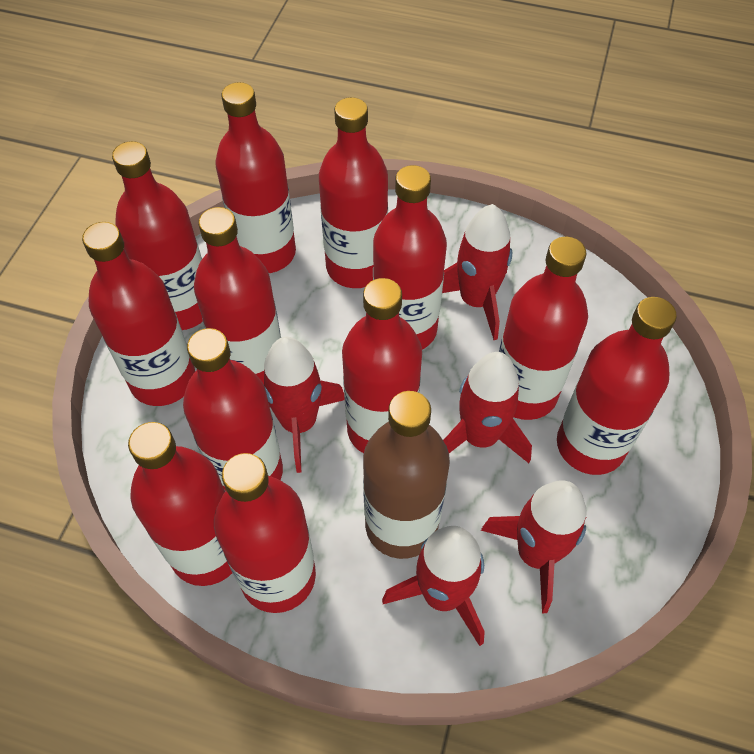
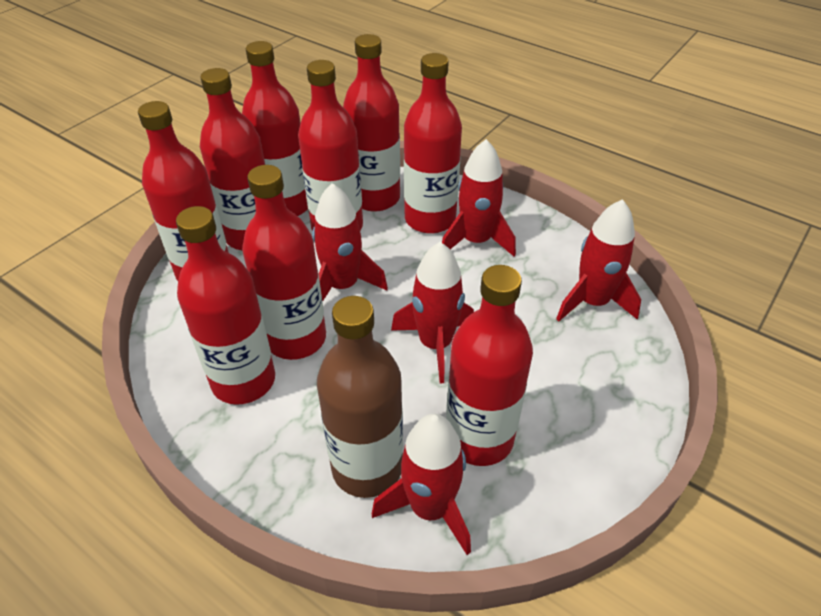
red bottle: 12 -> 9

